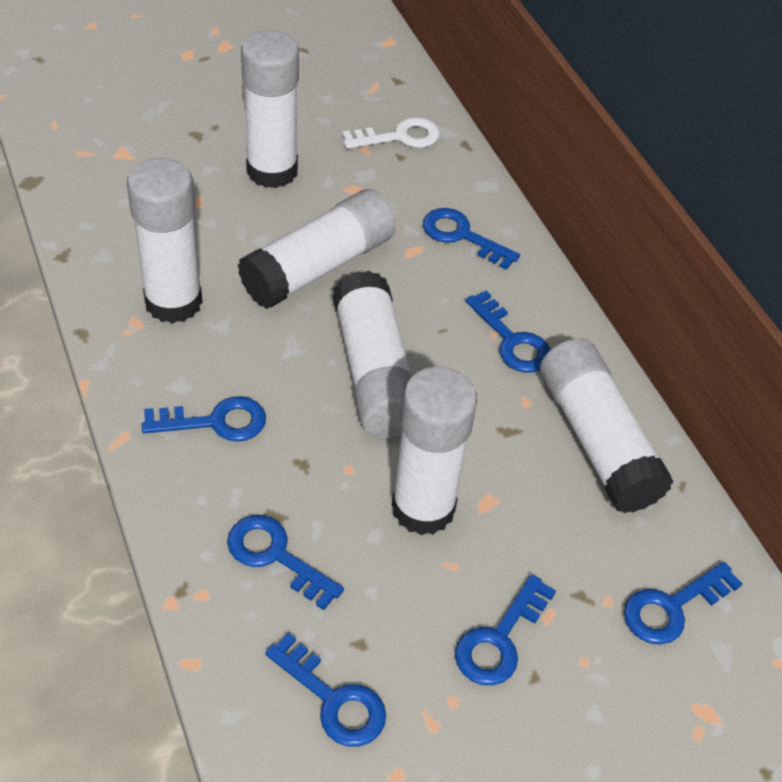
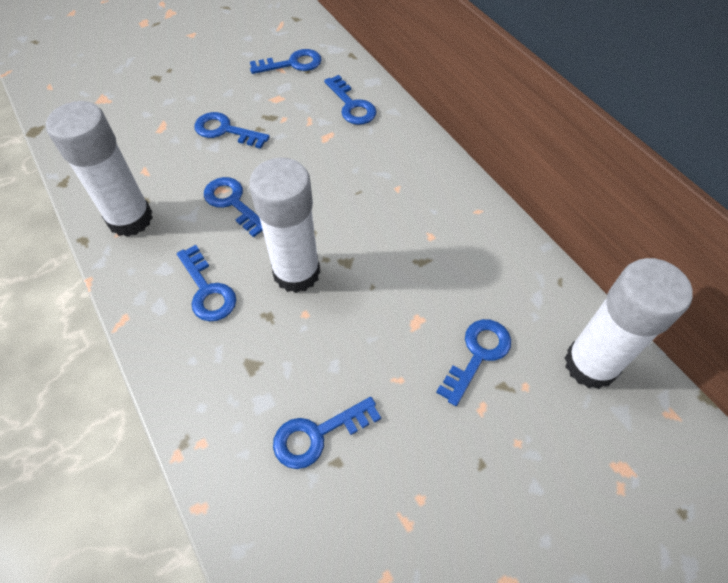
white glue stick: 6 -> 3
white key: 1 -> 0

